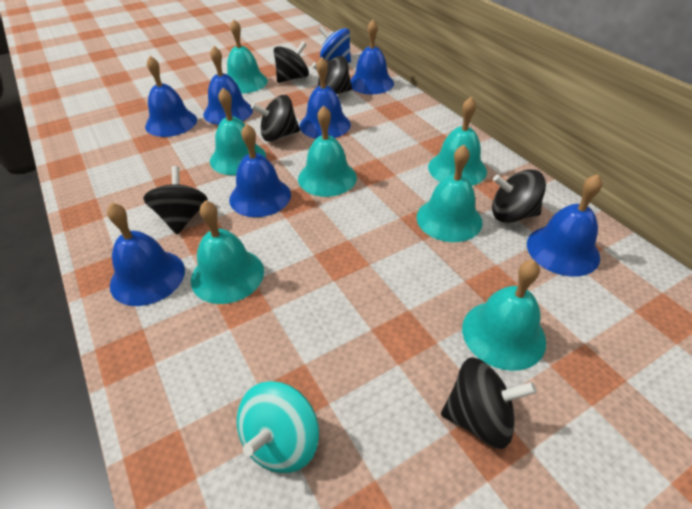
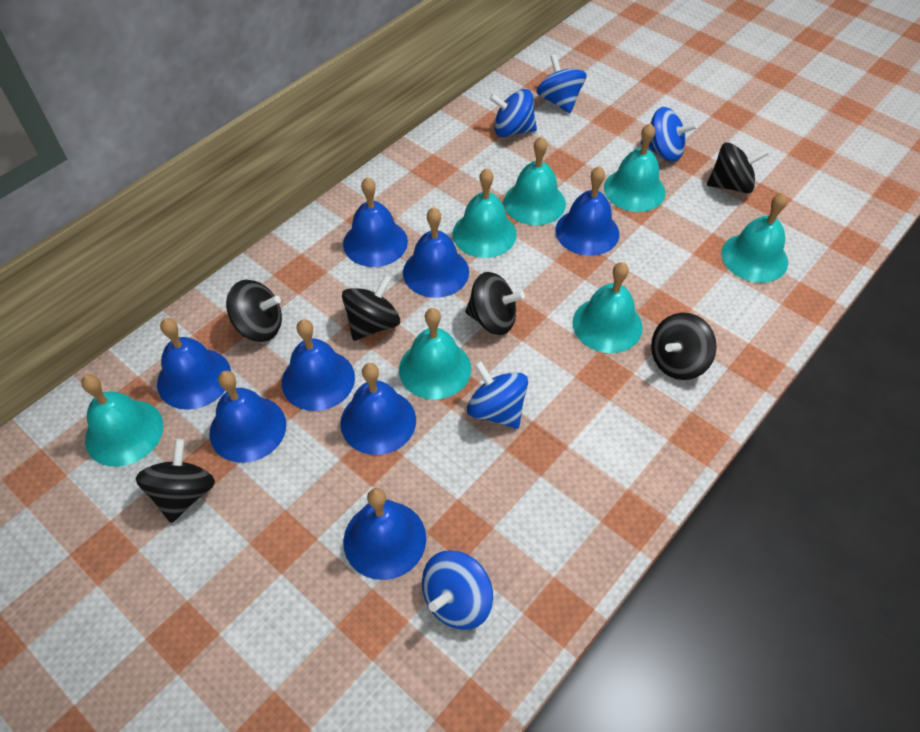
blue bell: 7 -> 8
blue spinning top: 1 -> 5
turquoise spinning top: 1 -> 0

